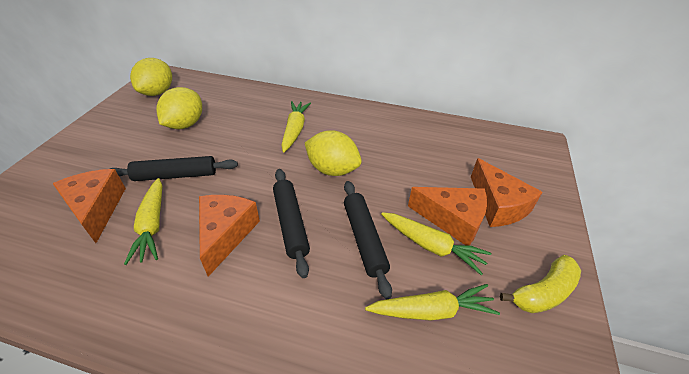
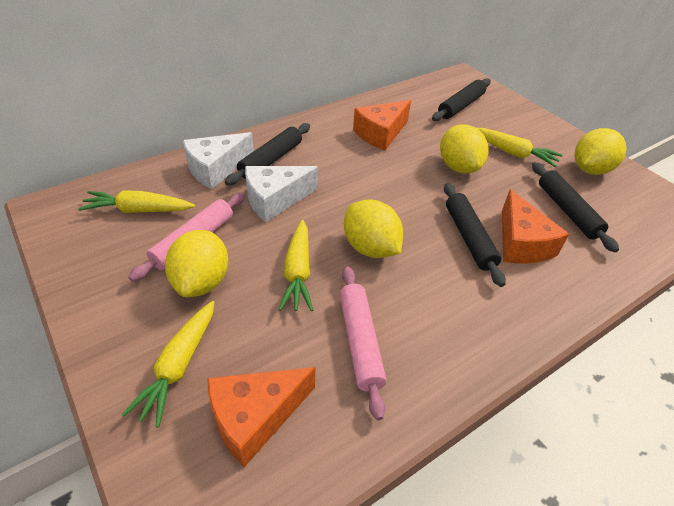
black rolling pin: 3 -> 4
orange cheese: 4 -> 3
pink rolling pin: 0 -> 2
white cheese: 0 -> 2
yellow banana: 1 -> 0
yellow lemon: 3 -> 4

